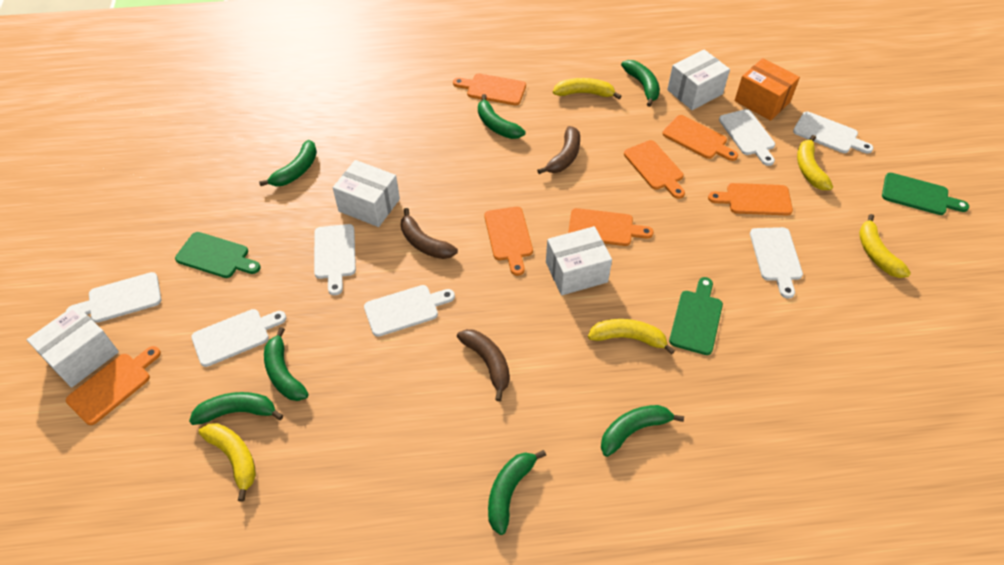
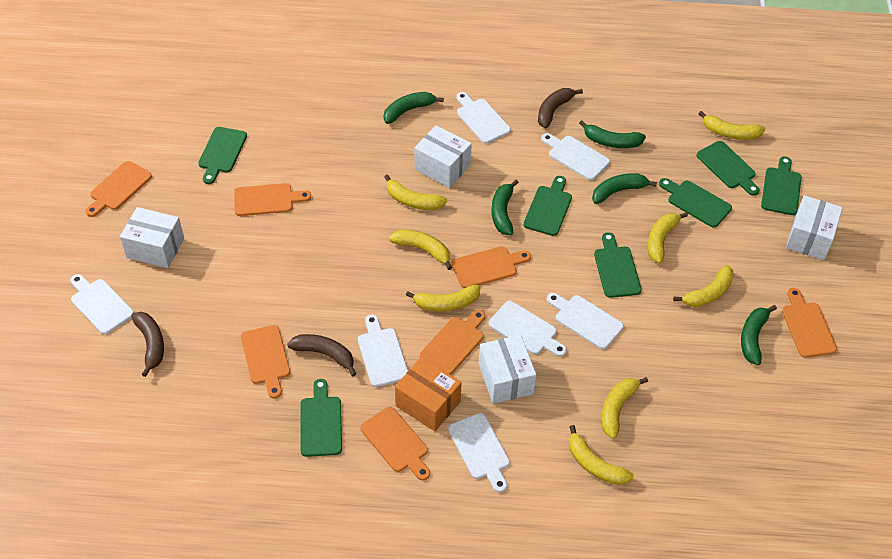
green banana: 7 -> 5
green cutting board: 3 -> 7
yellow banana: 5 -> 8

